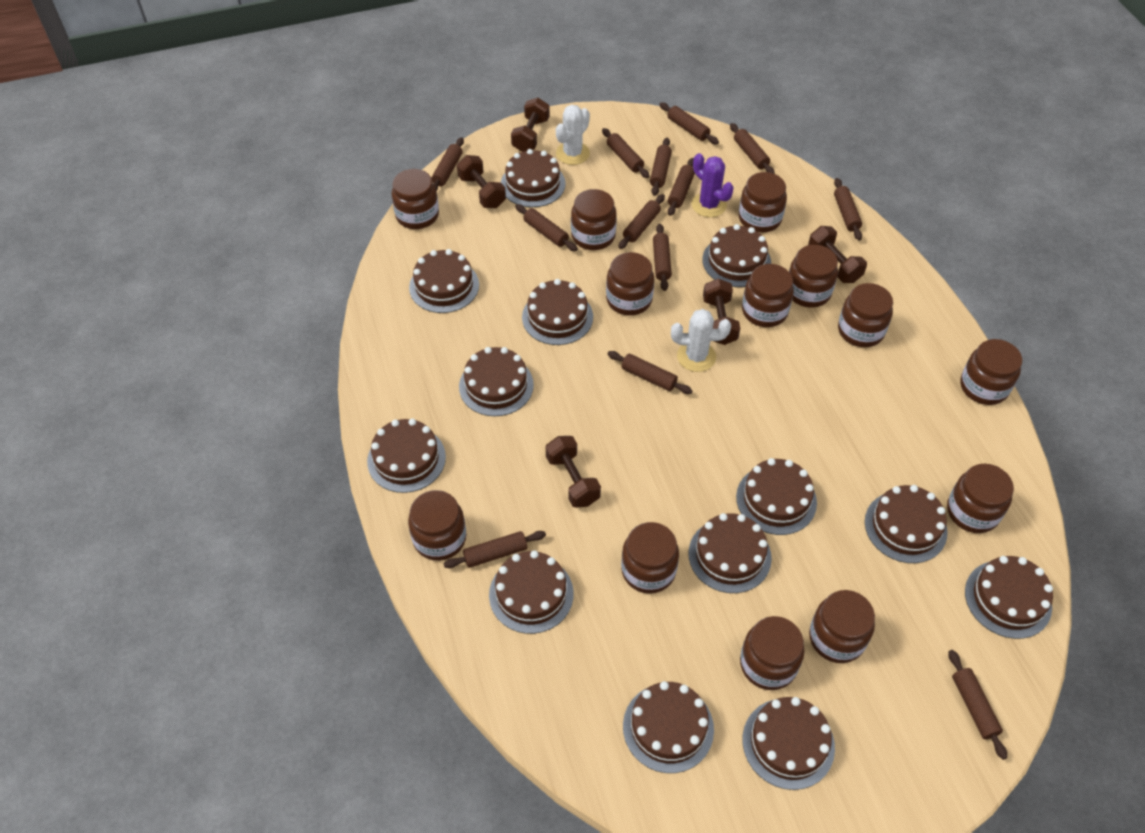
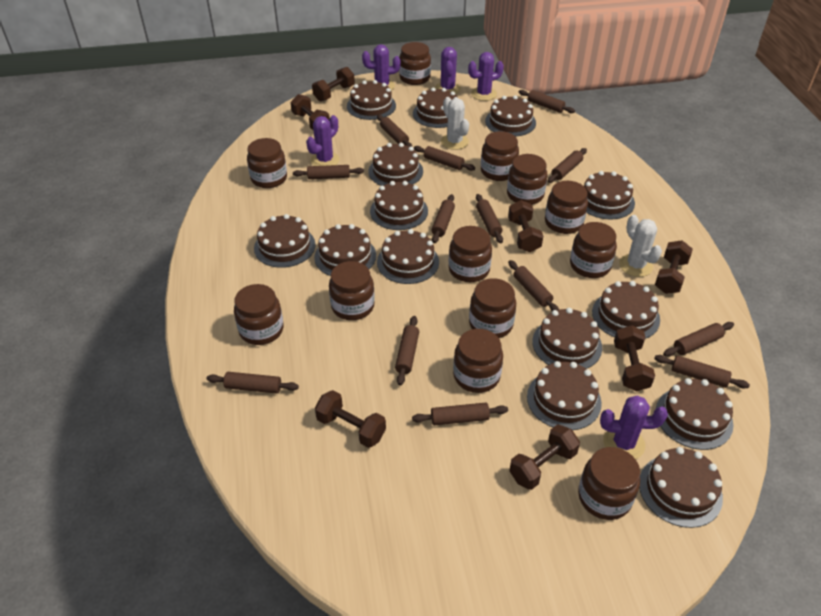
brown cake: 13 -> 14
brown dumbbell: 5 -> 7
brown jar: 13 -> 12
purple cactus: 1 -> 5

